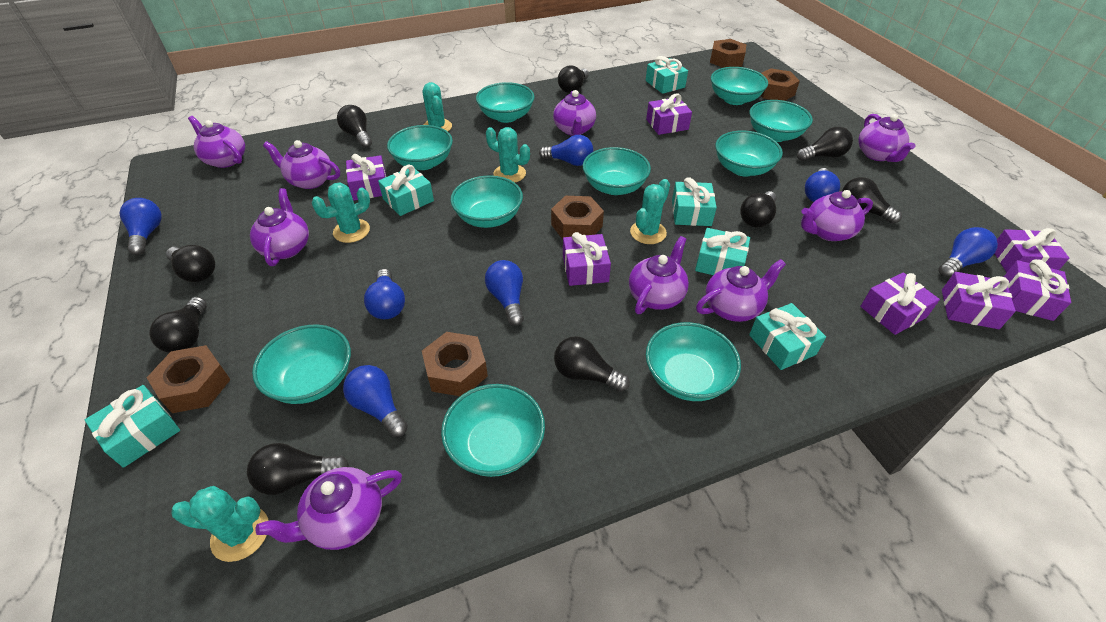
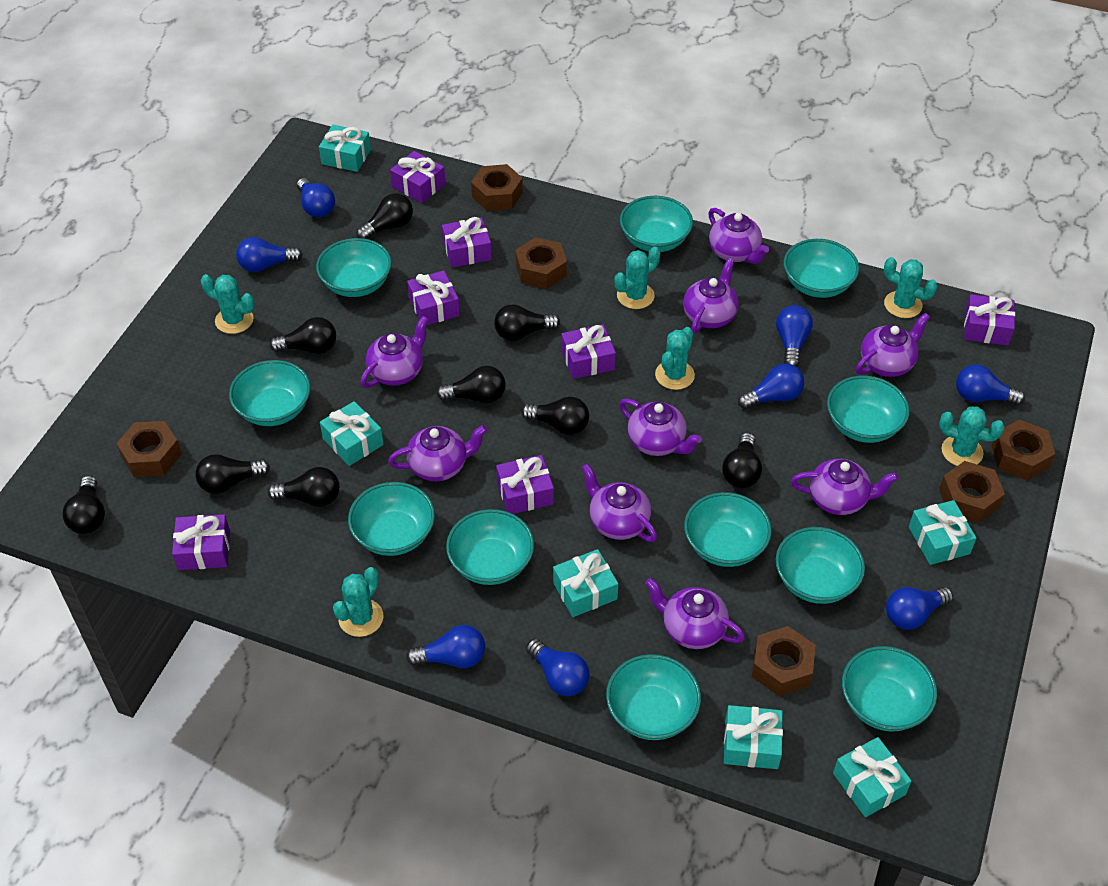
blue light bulb: 7 -> 8
brown nut: 5 -> 6
turquoise bowl: 10 -> 11
turquoise cactus: 5 -> 6

